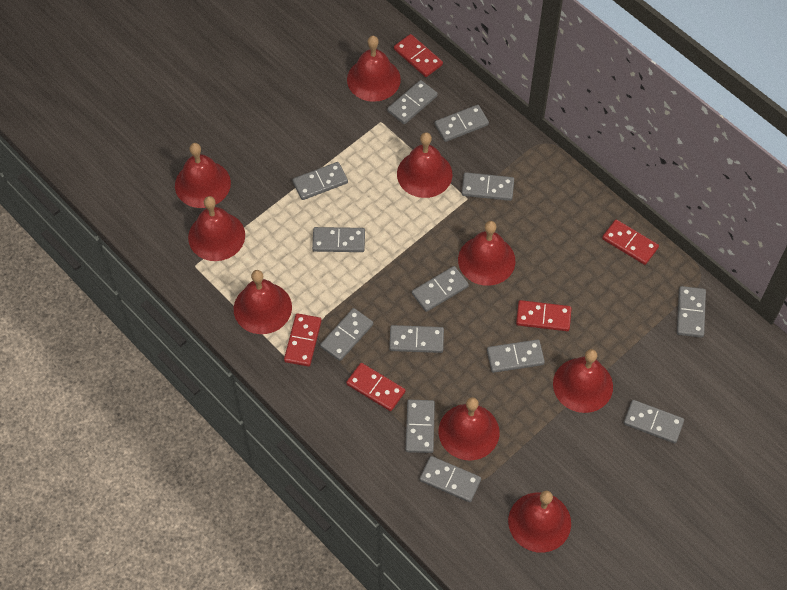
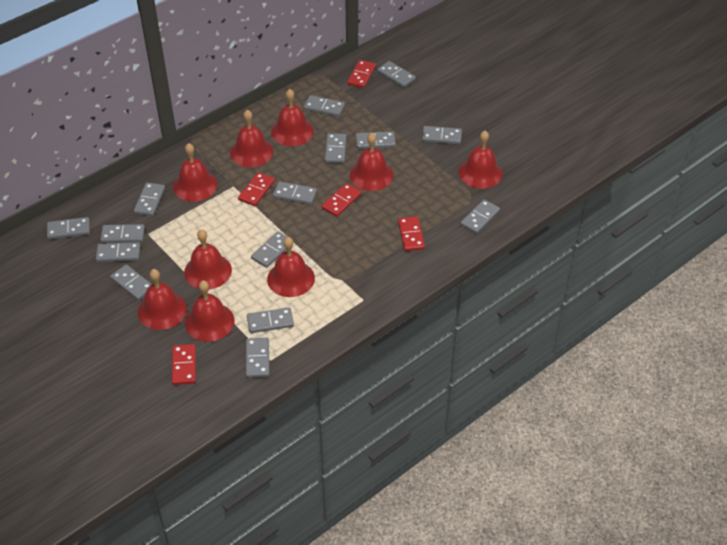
grey domino: 13 -> 15

